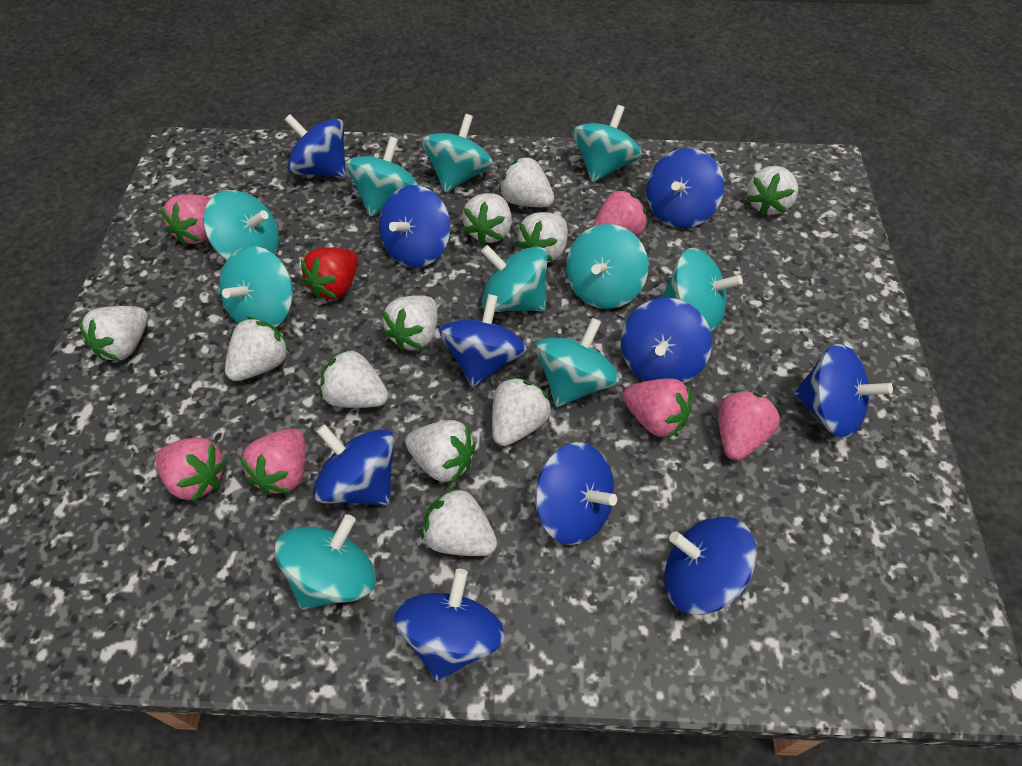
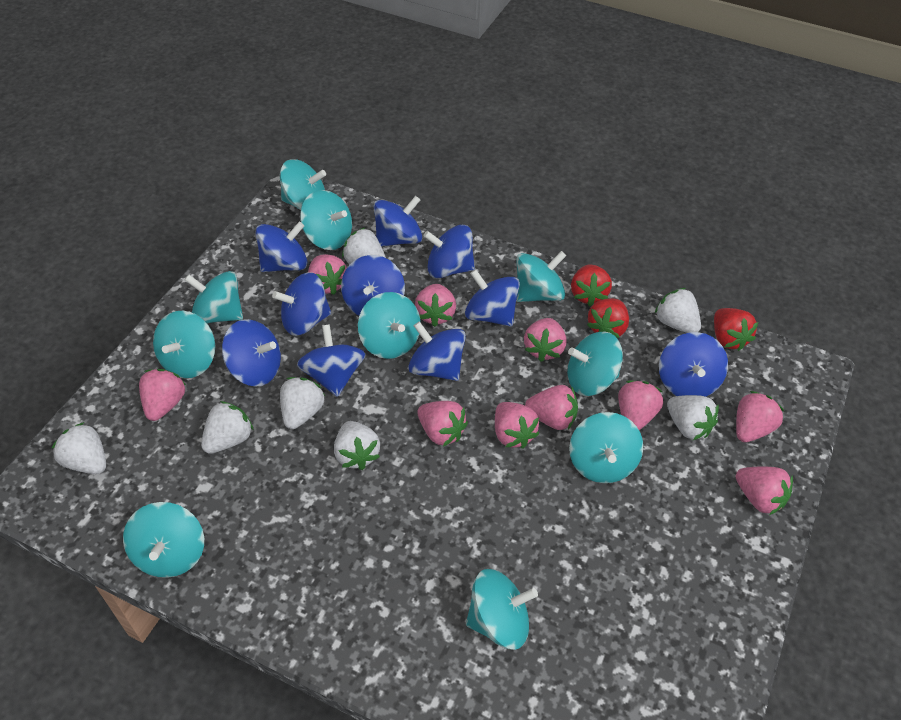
pink strawberry: 6 -> 10
red strawberry: 1 -> 3
white strawberry: 11 -> 7

